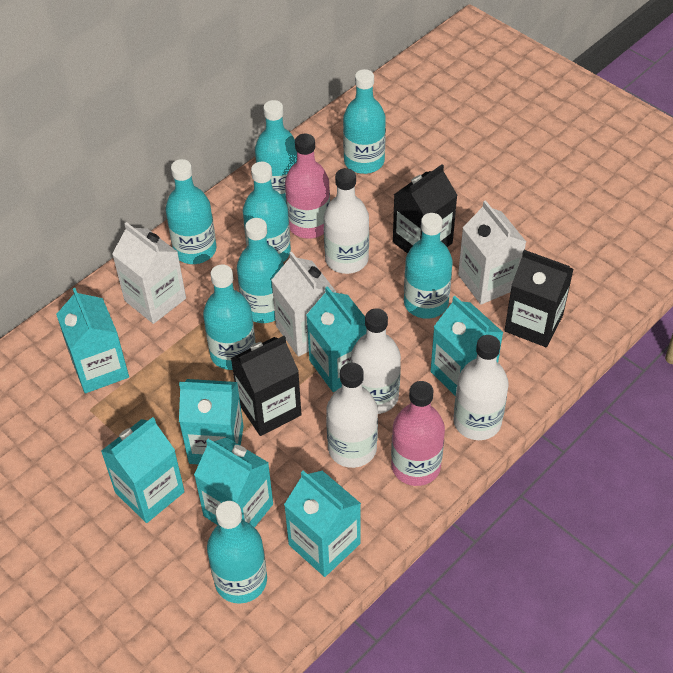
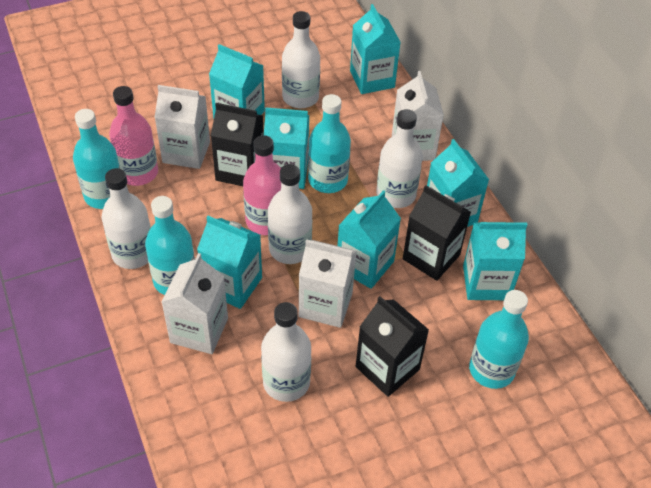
turquoise bottle: 8 -> 4
white bottle: 4 -> 5
white carton: 3 -> 4

